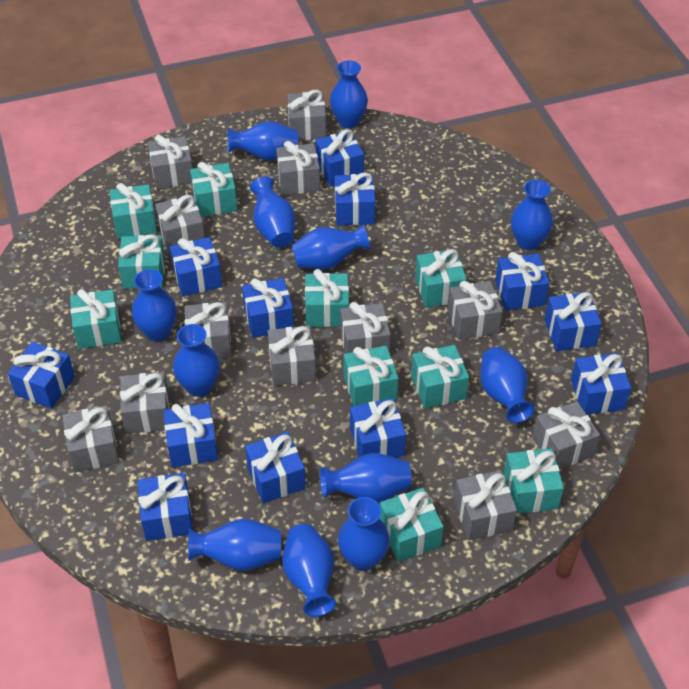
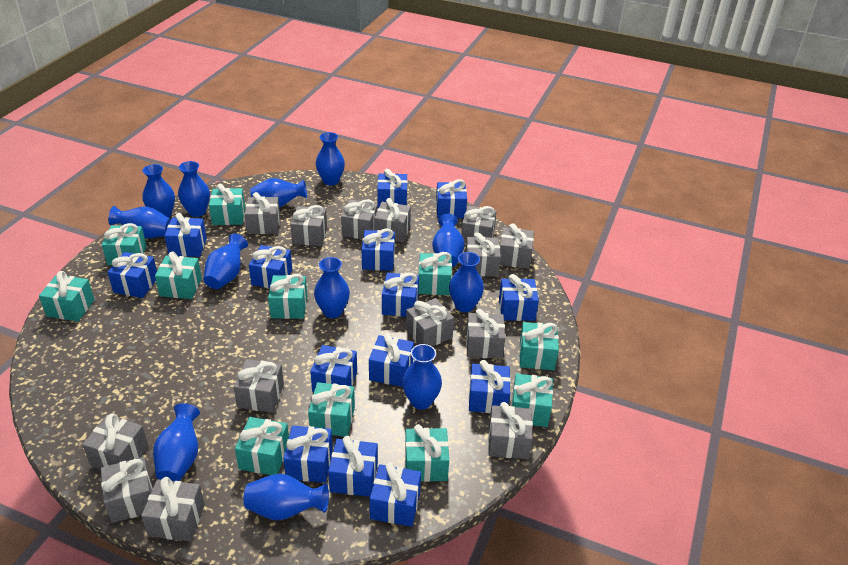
blue gift: 12 -> 14
grey gift: 12 -> 14
turquoise gift: 10 -> 11

